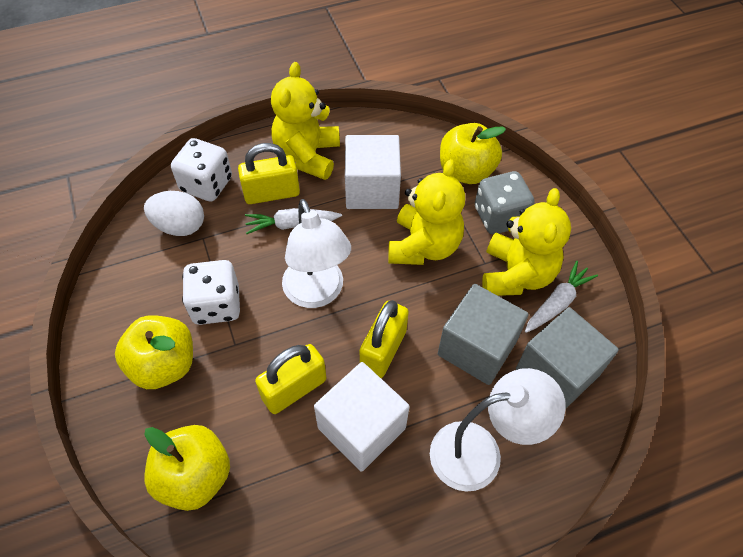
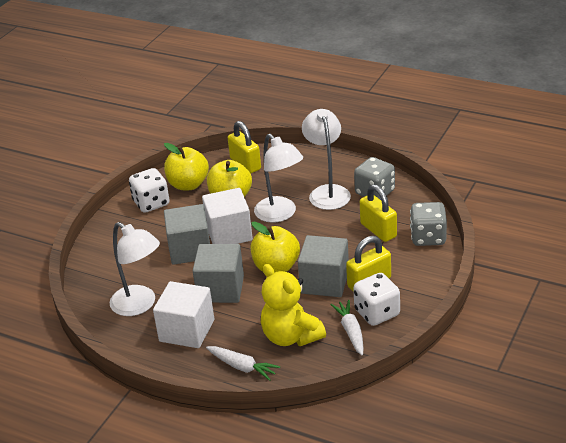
grey cube: 2 -> 3
grey dice: 1 -> 2
white egg: 1 -> 0
white lamp: 2 -> 3
yellow teddy bear: 3 -> 1

